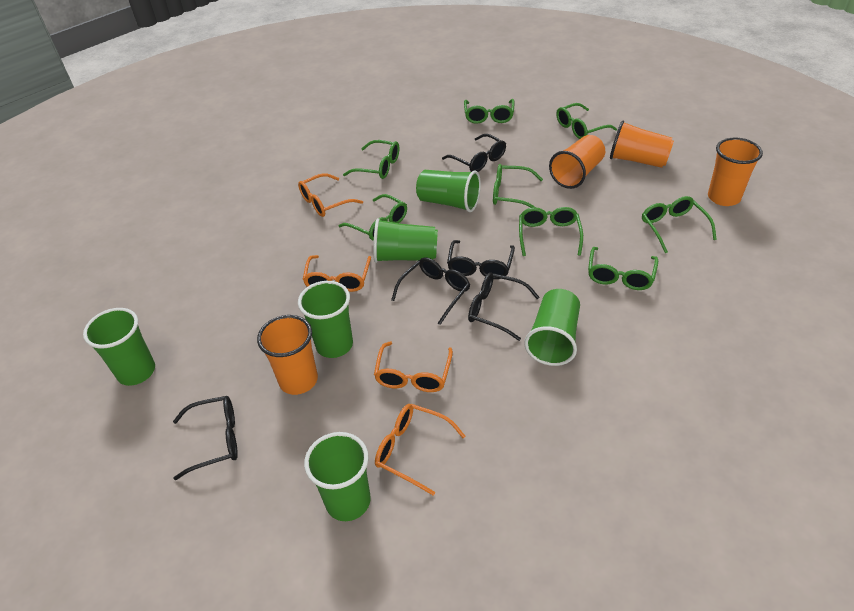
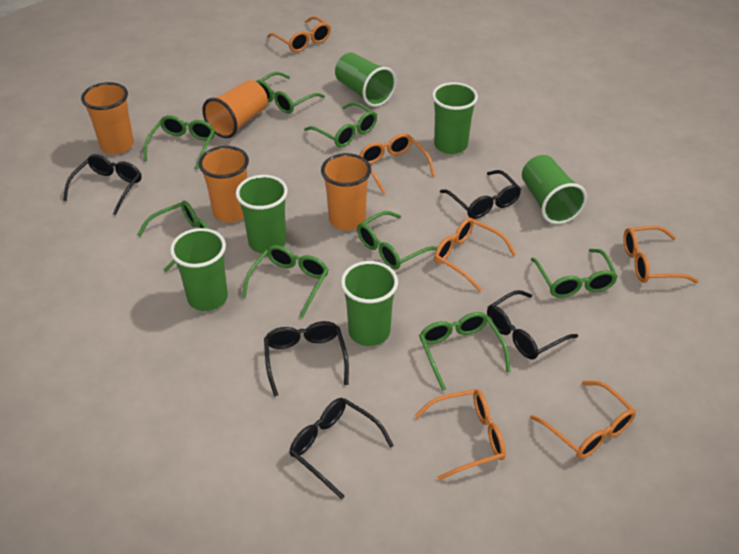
orange glasses: 4 -> 6

